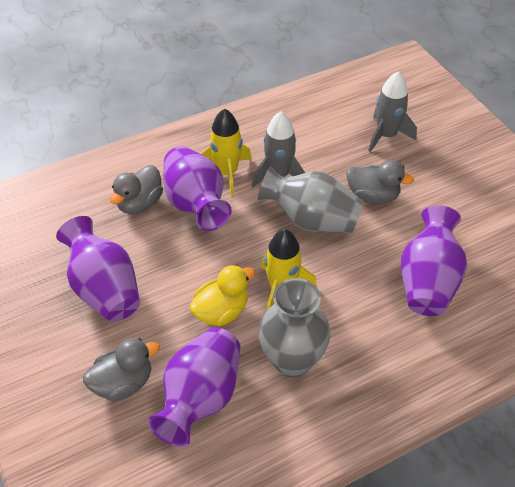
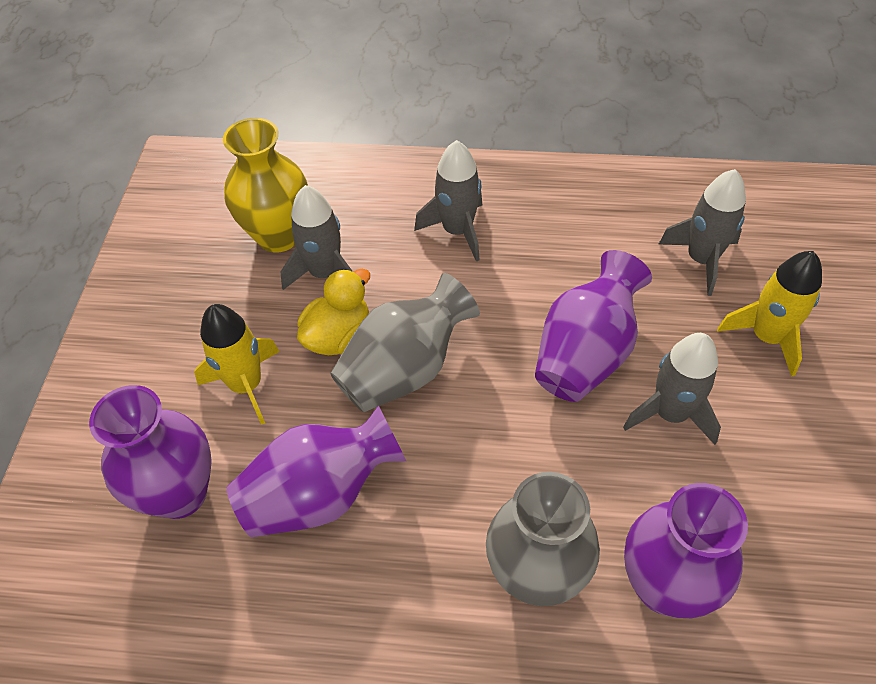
grey duck: 3 -> 0
grey rocket: 2 -> 4
yellow vase: 0 -> 1

